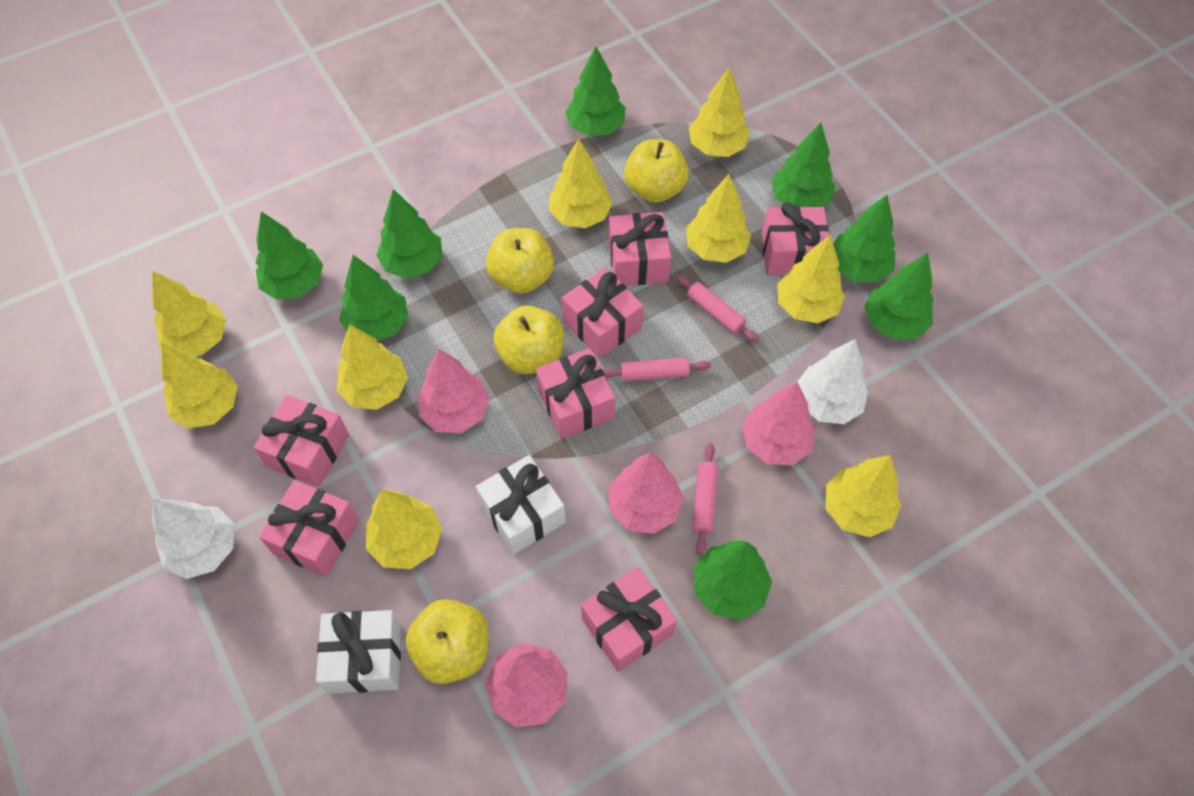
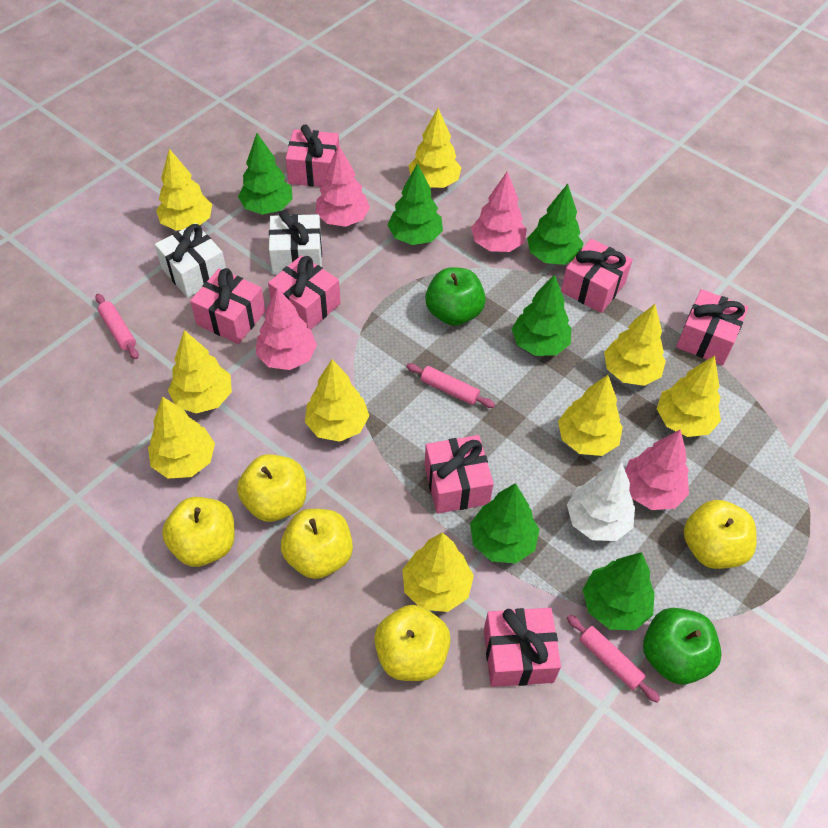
green apple: 0 -> 2
green tree: 8 -> 6
white tree: 2 -> 1
yellow apple: 4 -> 5

